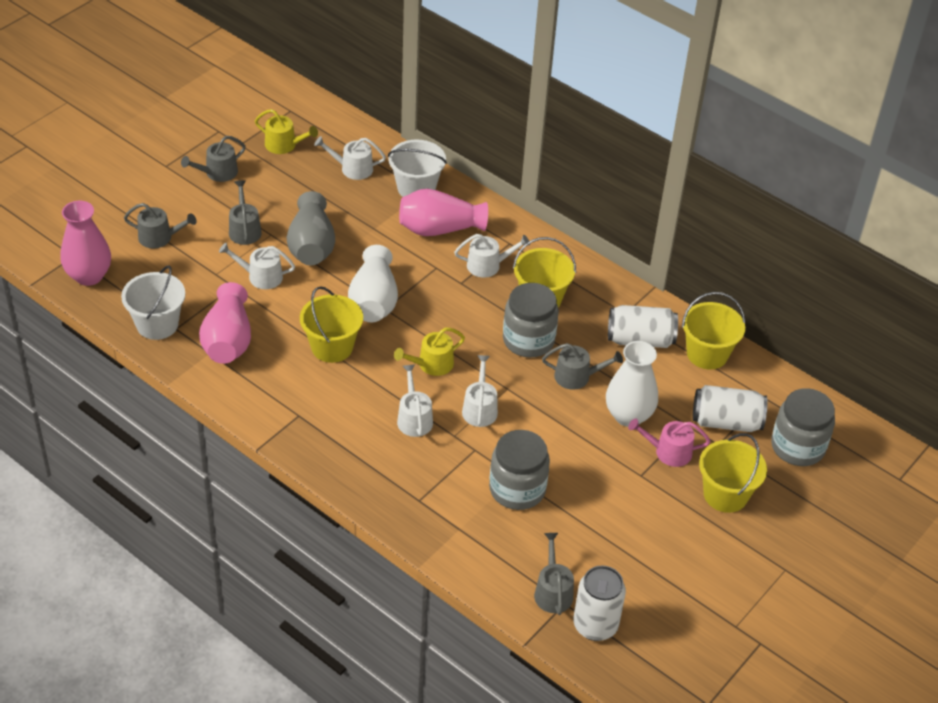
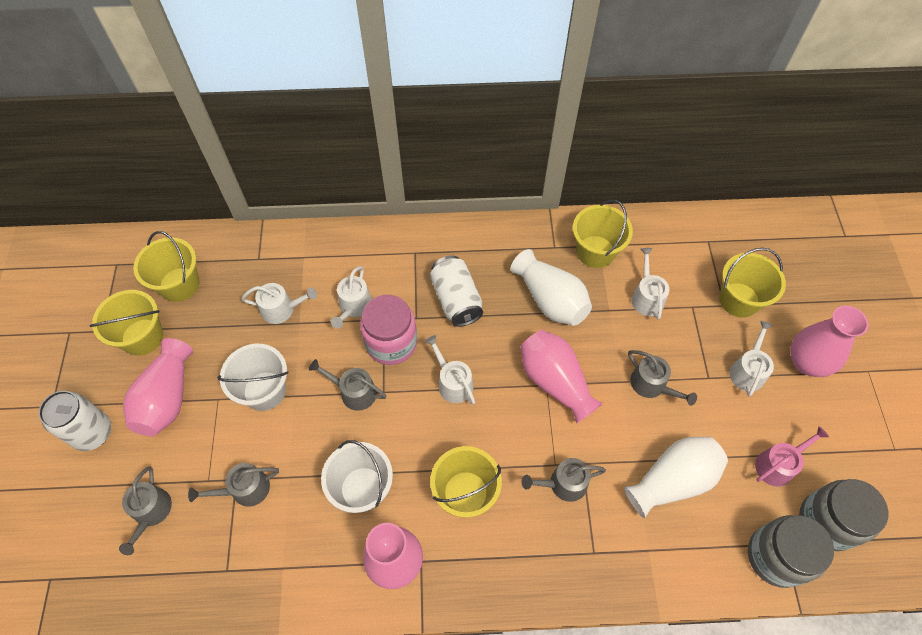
grey jar: 3 -> 2
grey vase: 1 -> 0
pink jar: 0 -> 1
pink vase: 3 -> 4
white can: 3 -> 2
yellow bucket: 4 -> 5
yellow watering can: 2 -> 0

